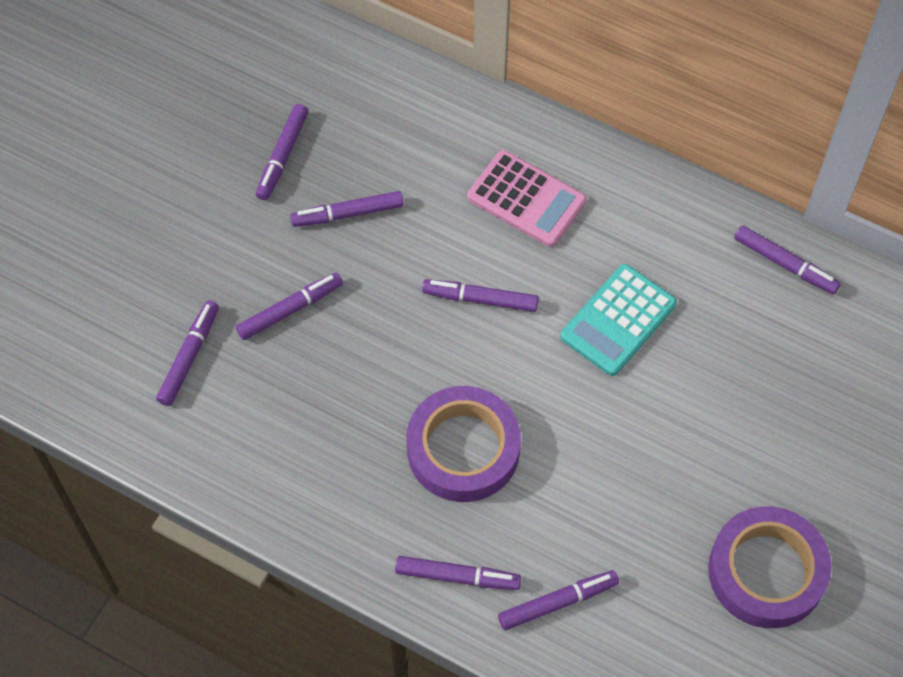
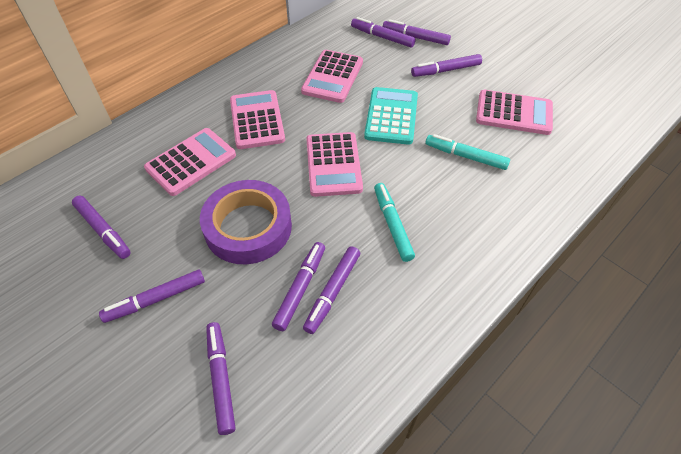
pink calculator: 1 -> 5
purple tape: 2 -> 1
turquoise marker: 0 -> 2

